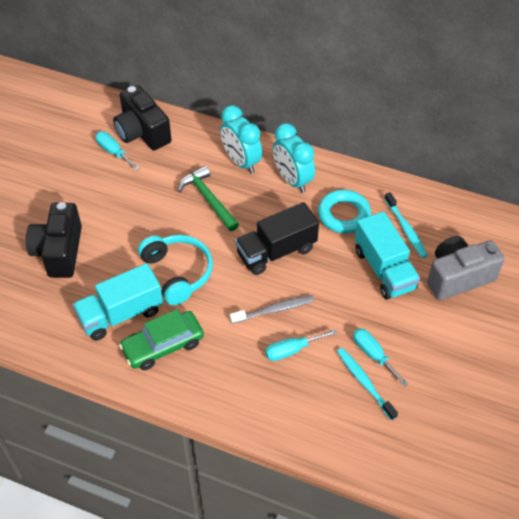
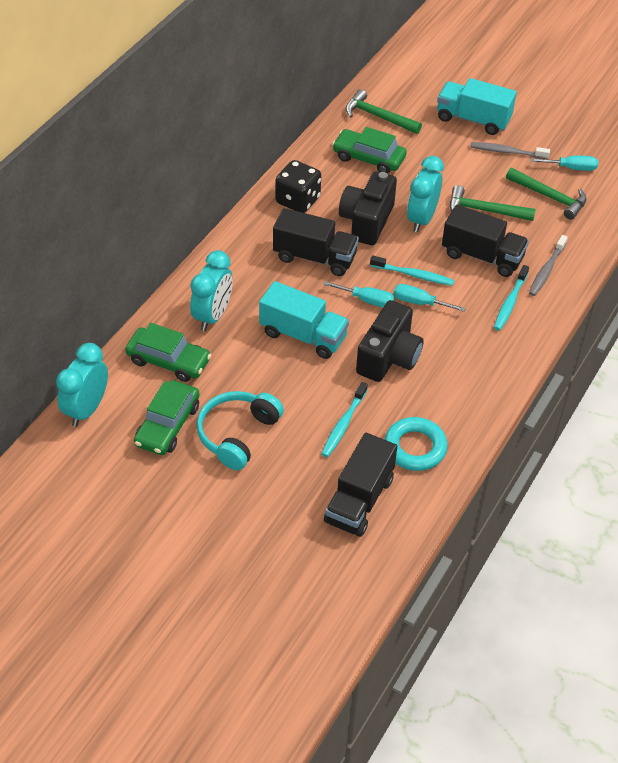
black dice: 0 -> 1
black truck: 1 -> 3
green car: 1 -> 3
green hammer: 1 -> 3
grey camera: 1 -> 0
grey toothbrush: 1 -> 2
turquoise clock: 2 -> 3
turquoise toothbrush: 2 -> 3

